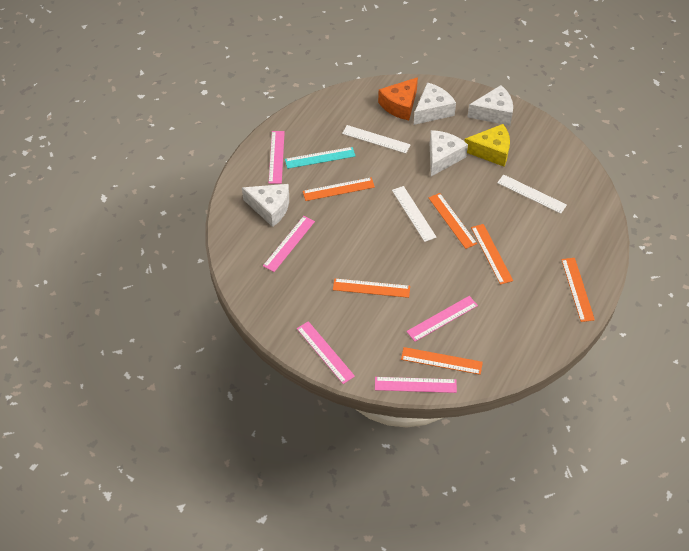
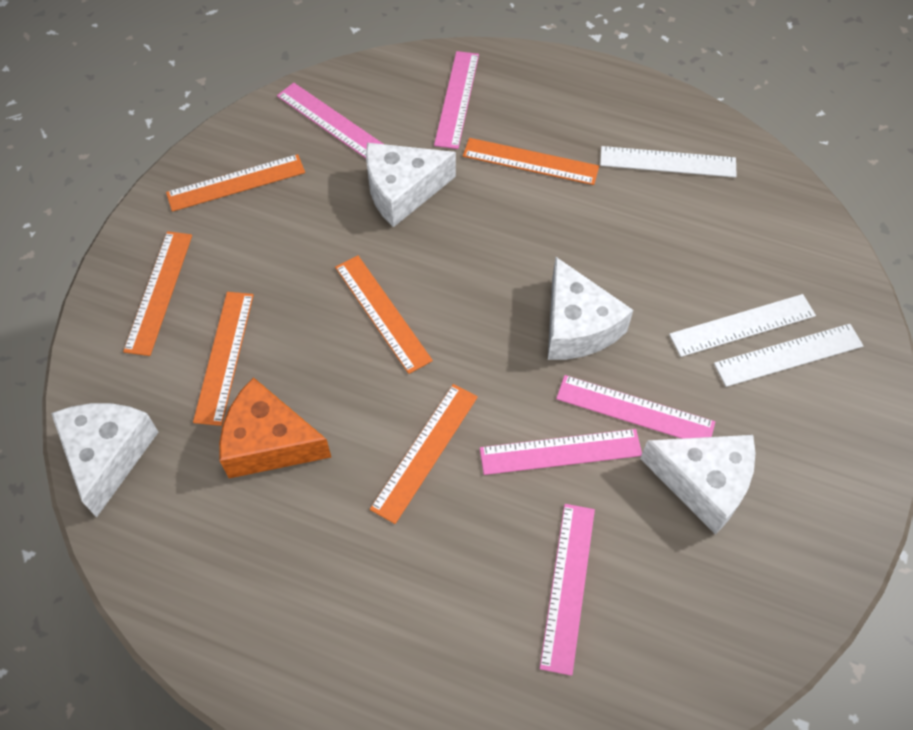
turquoise ruler: 1 -> 0
yellow cheese: 1 -> 0

